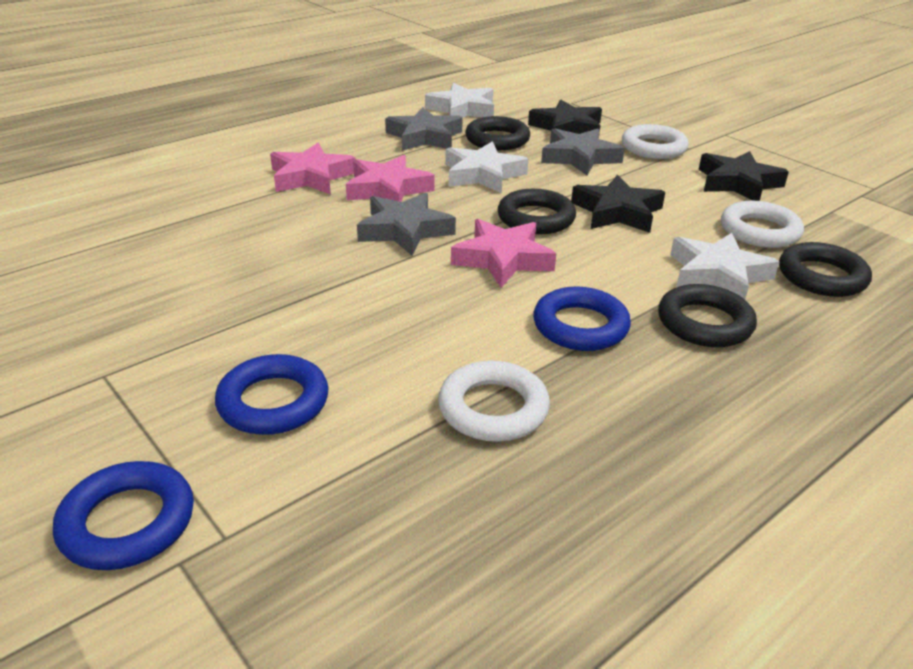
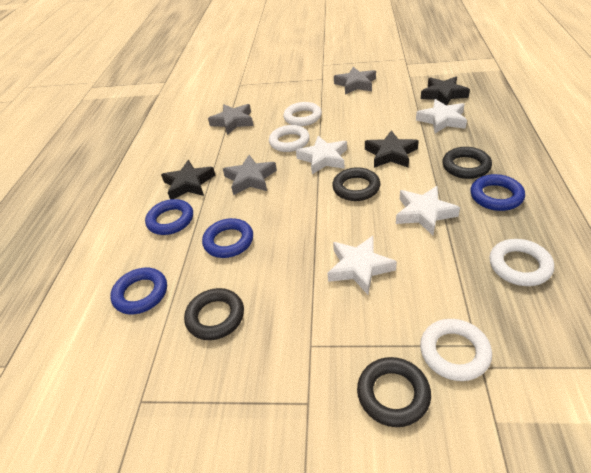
blue ring: 3 -> 4
pink star: 3 -> 0
white ring: 3 -> 4
white star: 3 -> 4

